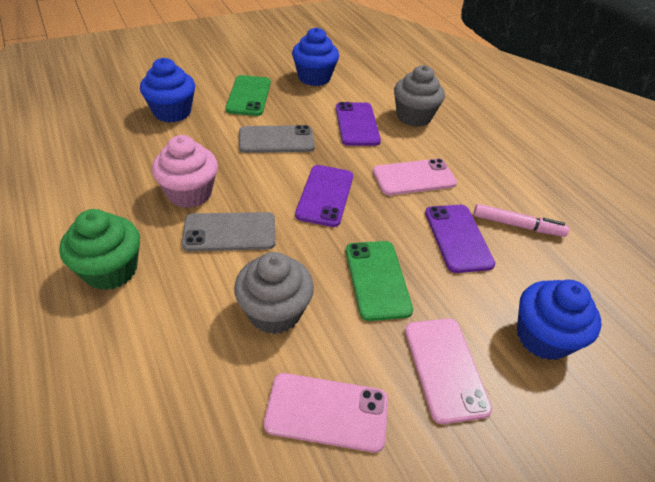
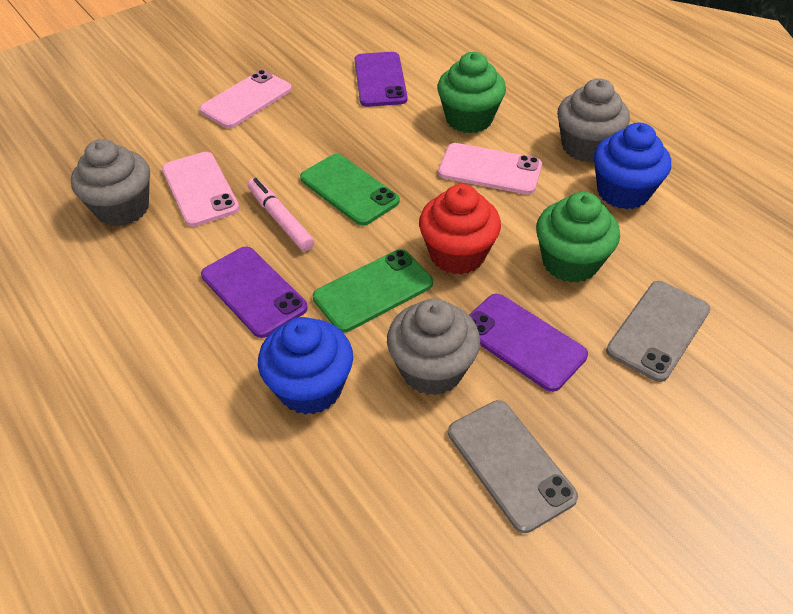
blue cupcake: 3 -> 2
green cupcake: 1 -> 2
grey cupcake: 2 -> 3
pink cupcake: 1 -> 0
red cupcake: 0 -> 1

